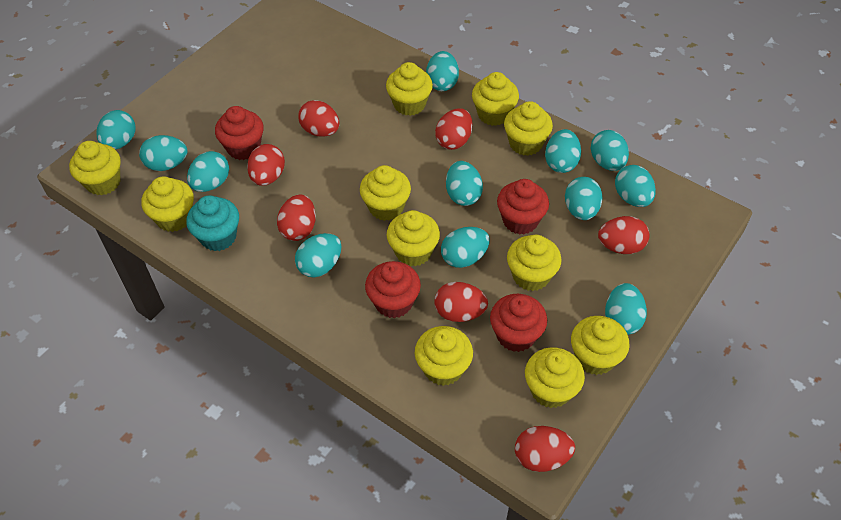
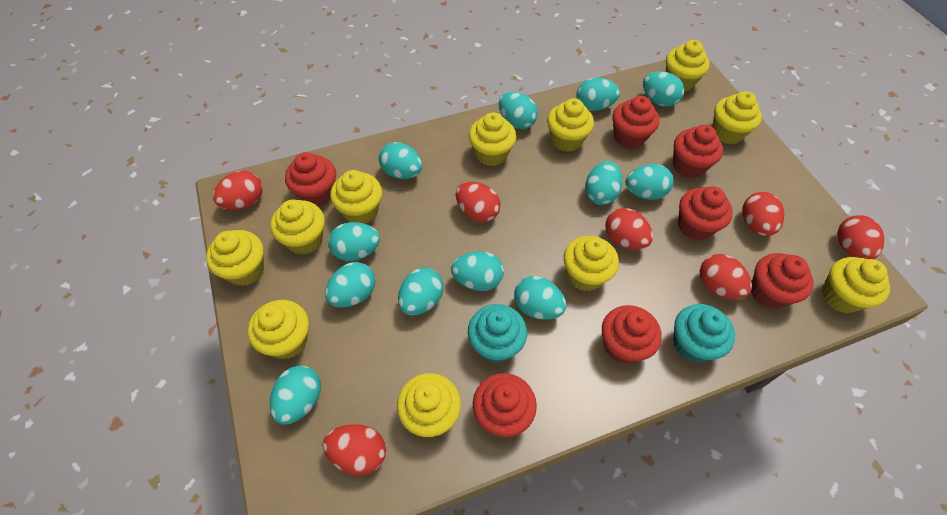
red cupcake: 4 -> 7
turquoise cupcake: 1 -> 2

